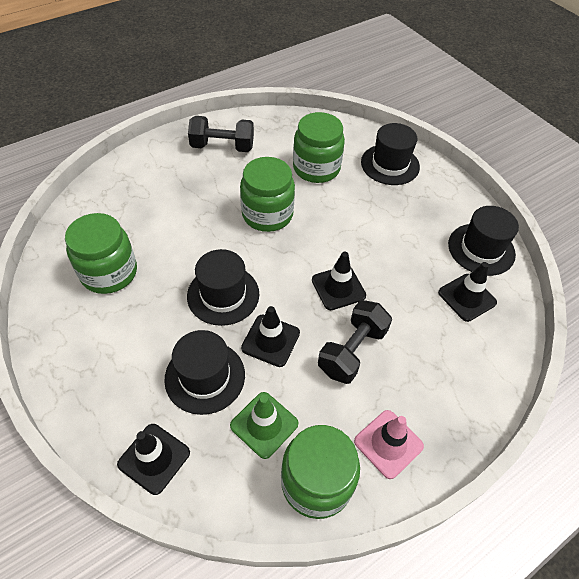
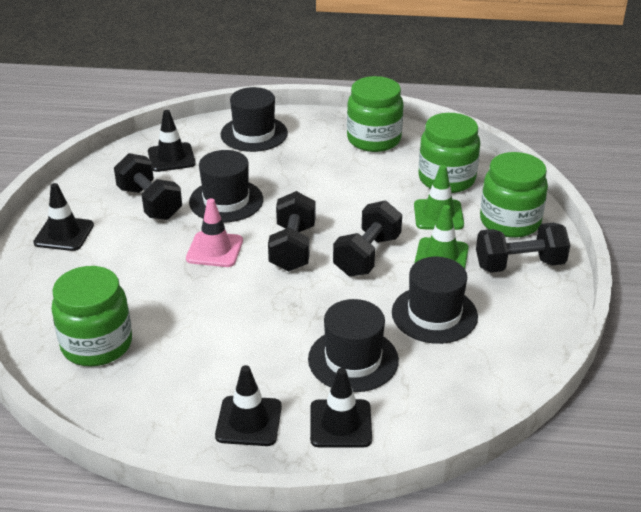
black dumbbell: 2 -> 4
green traffic cone: 1 -> 2

